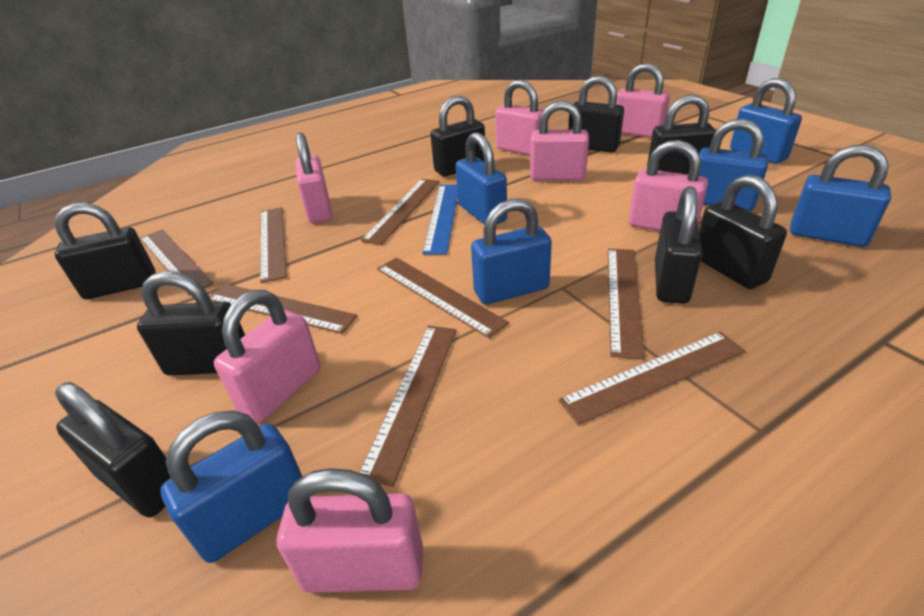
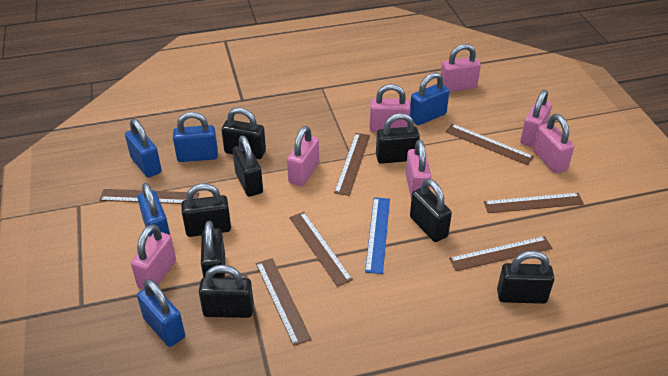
blue padlock: 6 -> 5
brown ruler: 8 -> 7

